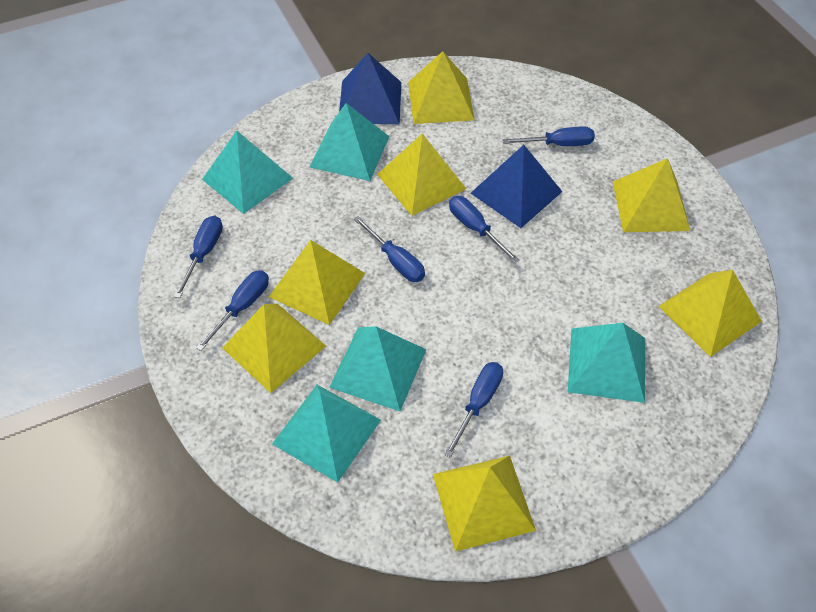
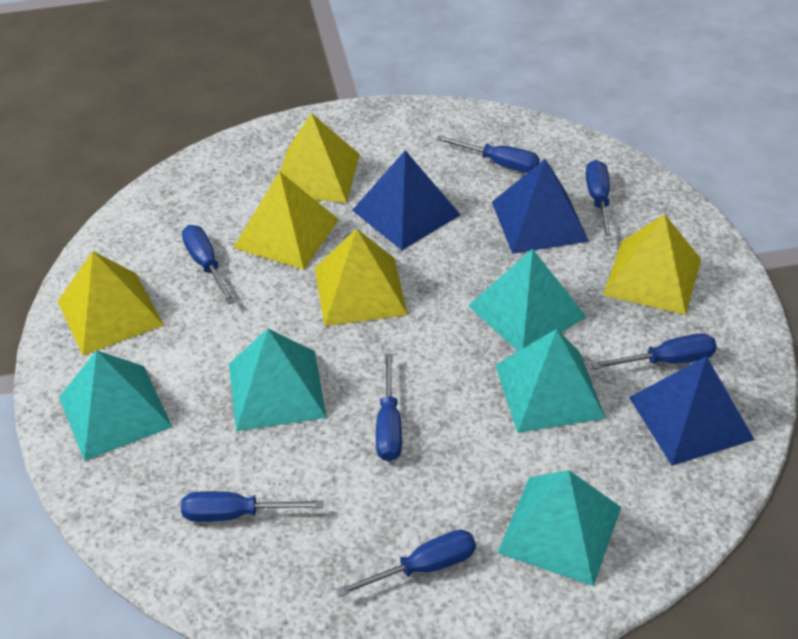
blue pyramid: 2 -> 3
blue screwdriver: 6 -> 7
yellow pyramid: 7 -> 5

